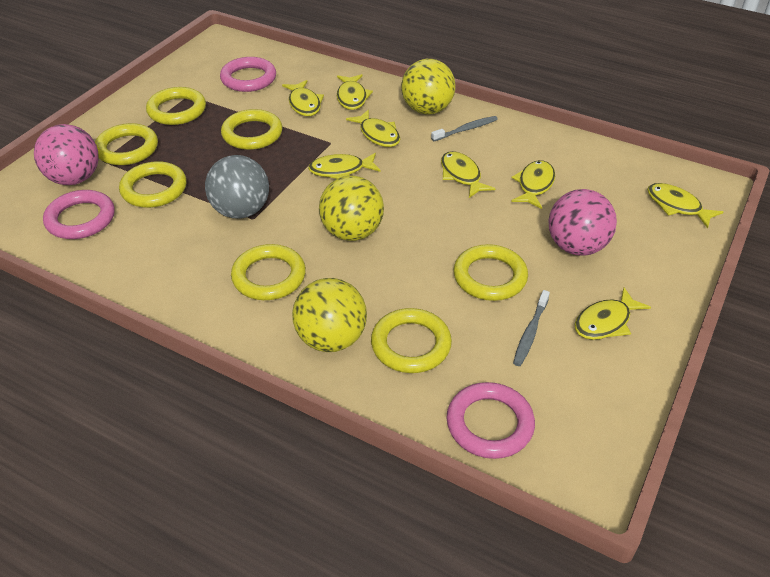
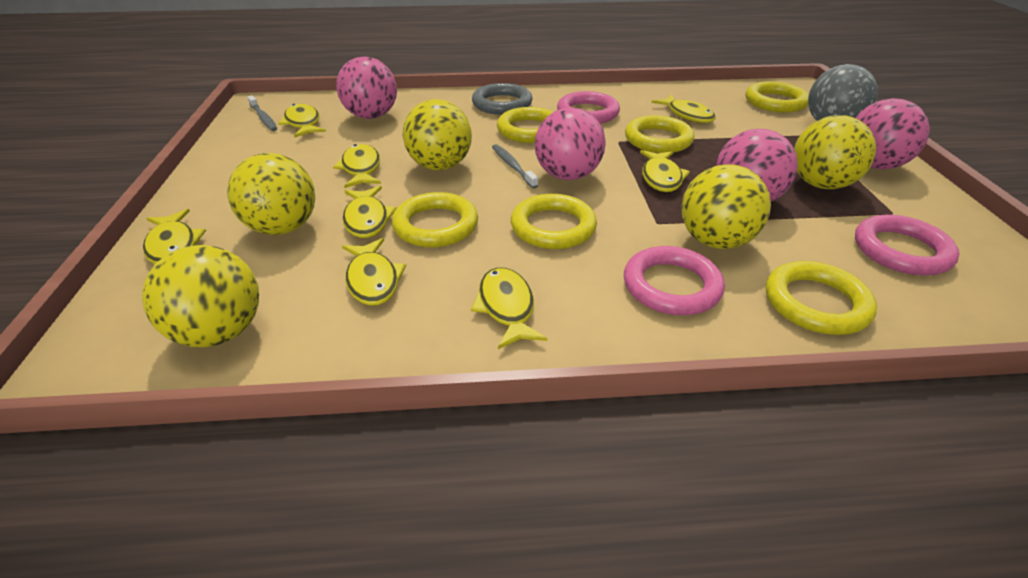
grey ring: 0 -> 1
pink ball: 2 -> 4
yellow ball: 3 -> 5
yellow ring: 7 -> 6

